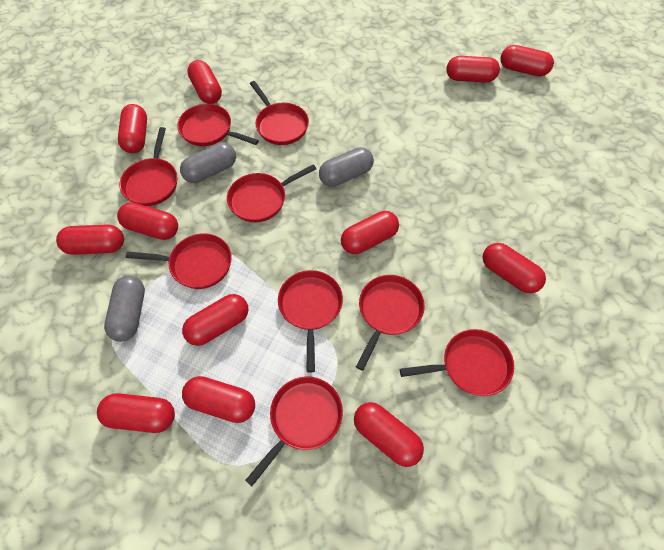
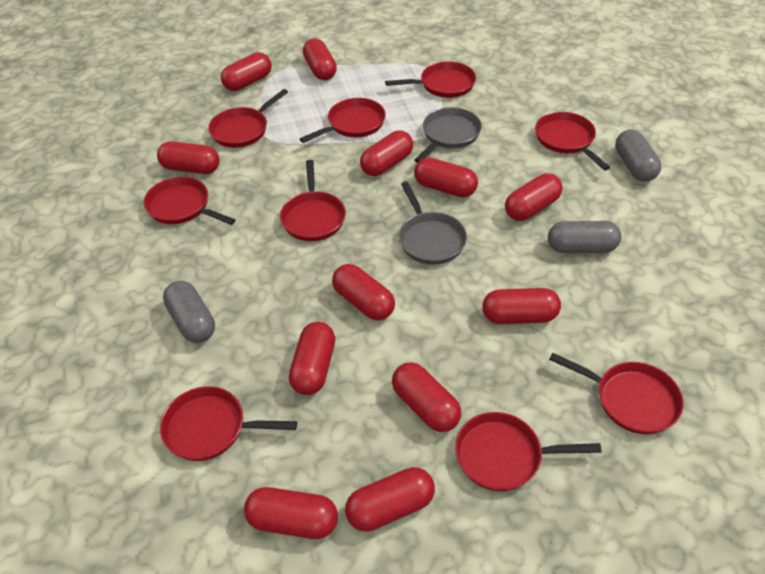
grey pan: 0 -> 2

